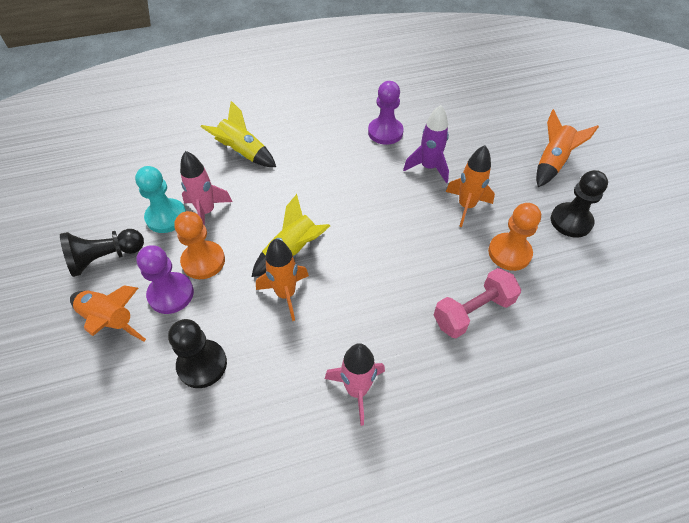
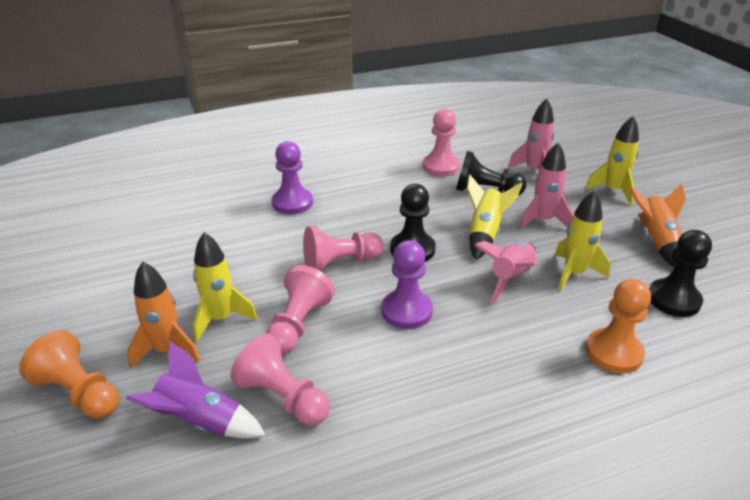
orange rocket: 4 -> 2
pink dumbbell: 1 -> 0
pink pawn: 0 -> 4
pink rocket: 2 -> 3
turquoise pawn: 1 -> 0
yellow rocket: 2 -> 4

